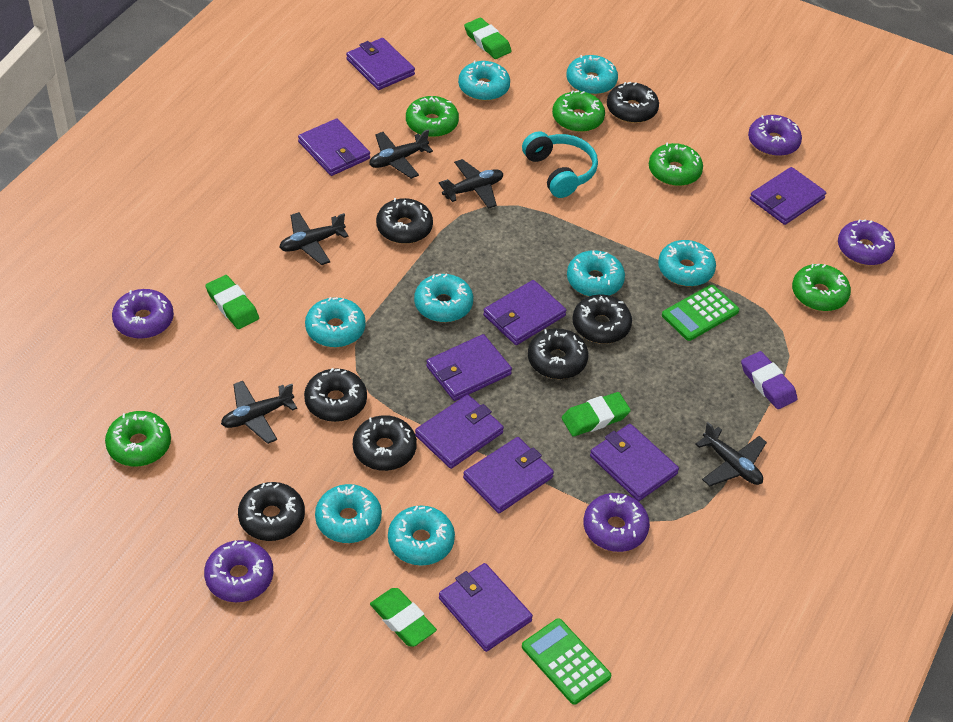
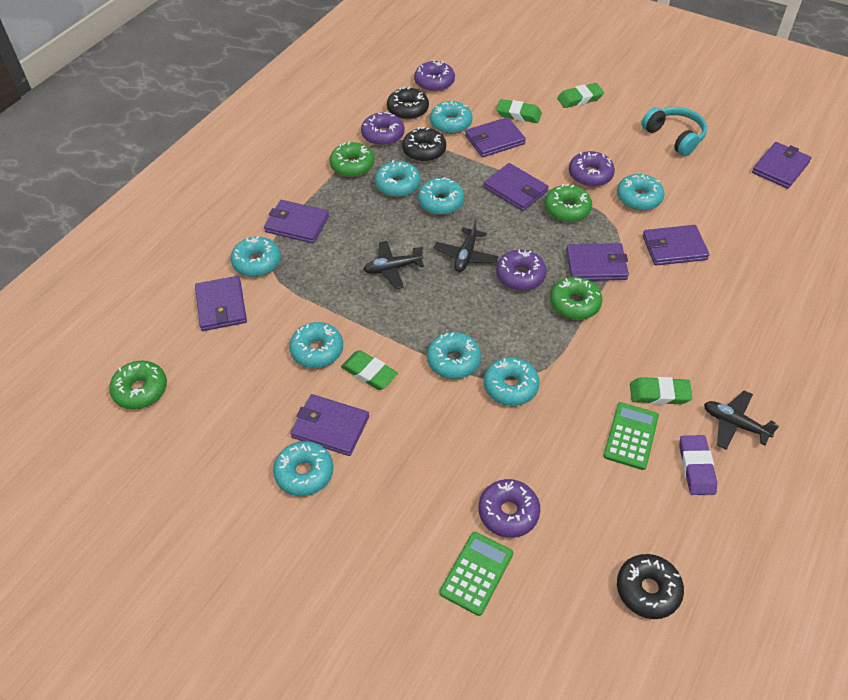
black donut: 7 -> 3
black plane: 5 -> 3
green donut: 5 -> 4
purple wallet: 9 -> 8
turquoise donut: 8 -> 9

